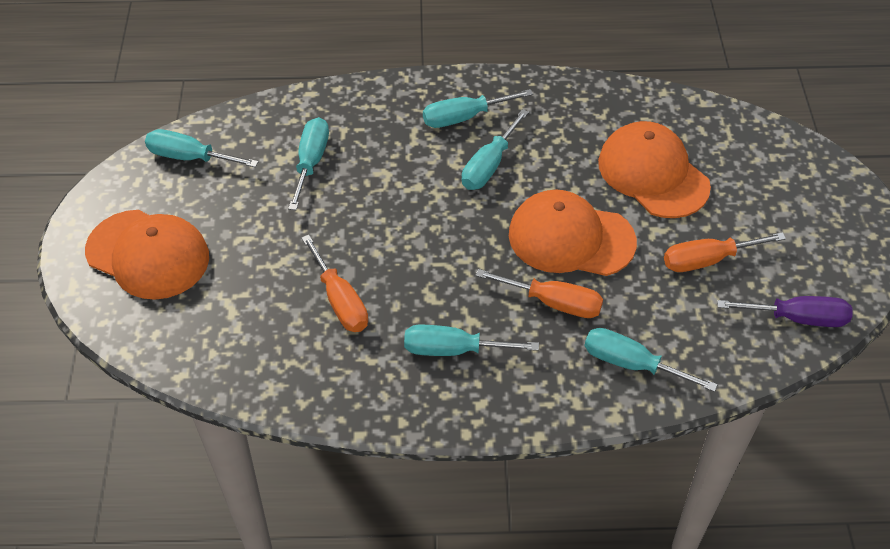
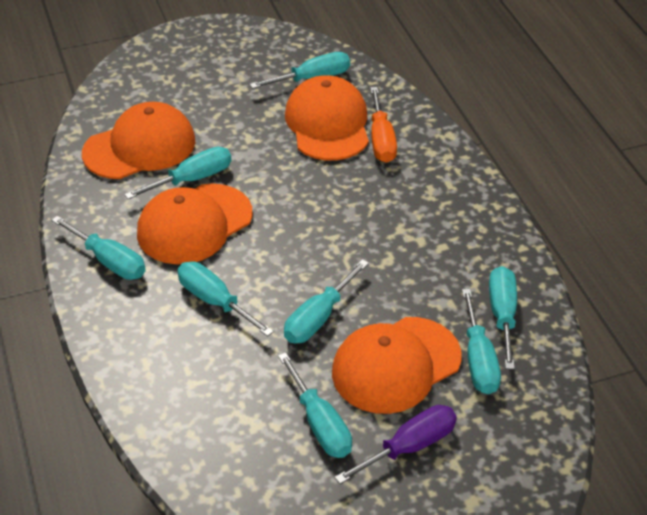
orange cap: 3 -> 4
orange screwdriver: 3 -> 1
turquoise screwdriver: 6 -> 8

